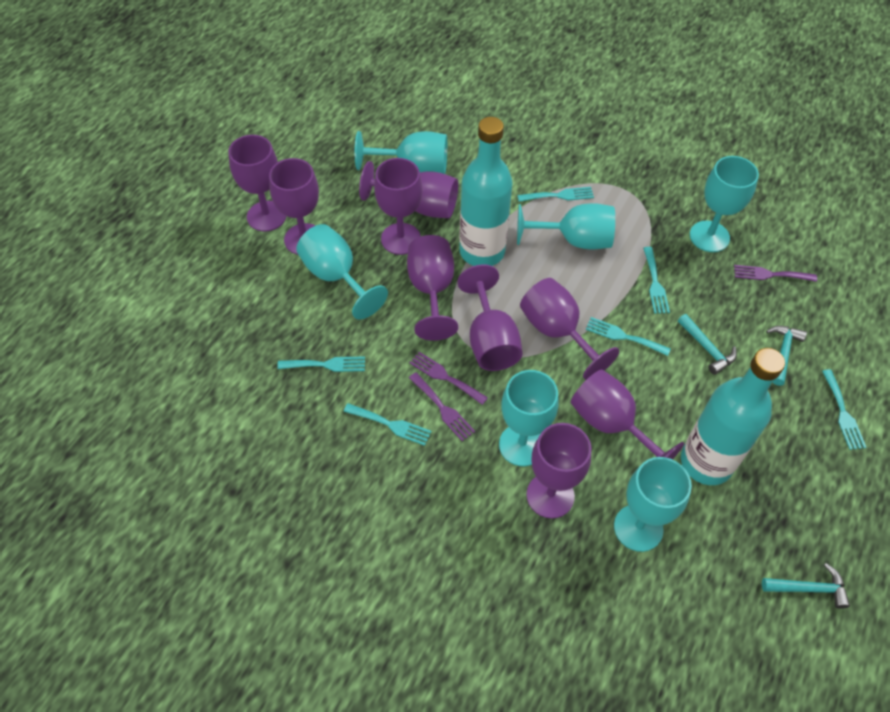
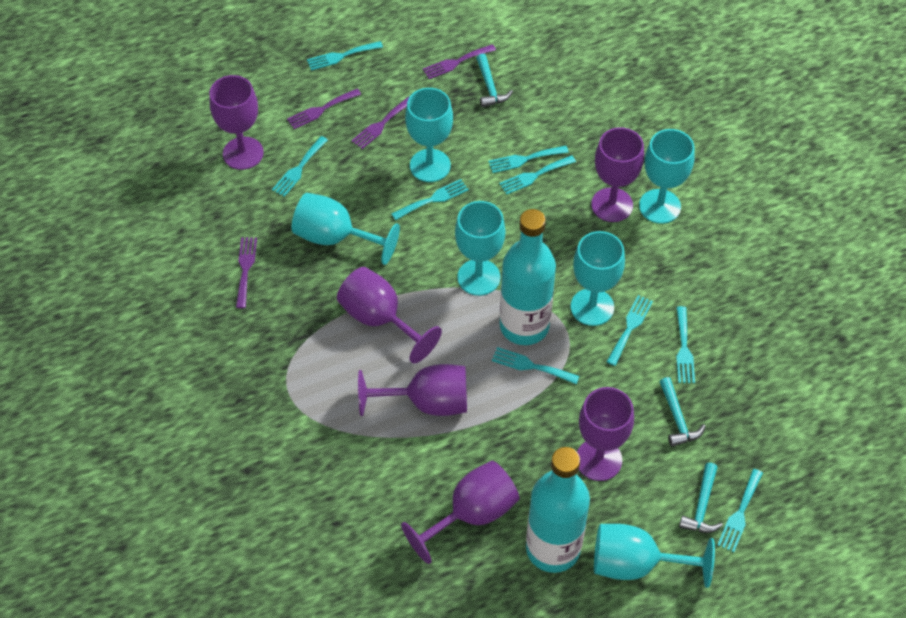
purple fork: 3 -> 4
purple goblet: 9 -> 6
turquoise fork: 6 -> 9

